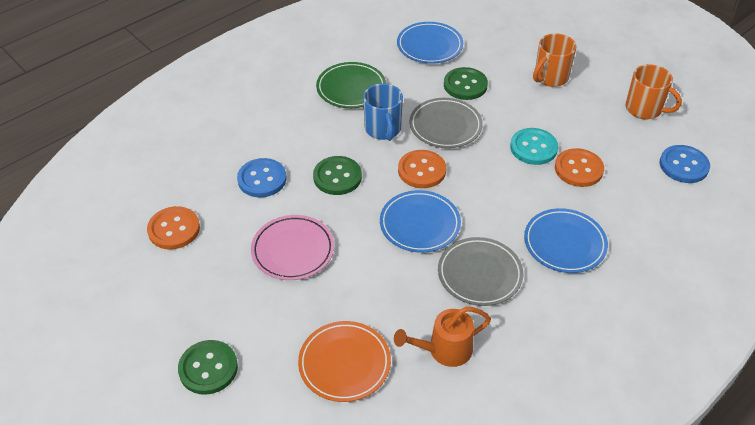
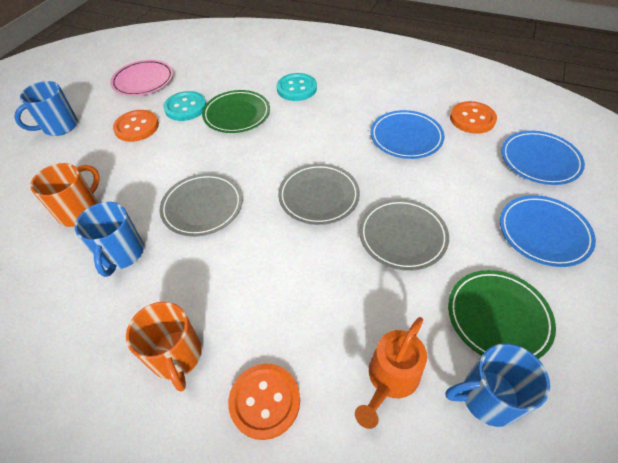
blue button: 2 -> 0
blue mug: 1 -> 3
green button: 3 -> 0
green plate: 1 -> 2
grey plate: 2 -> 3
orange plate: 1 -> 0
turquoise button: 1 -> 2

